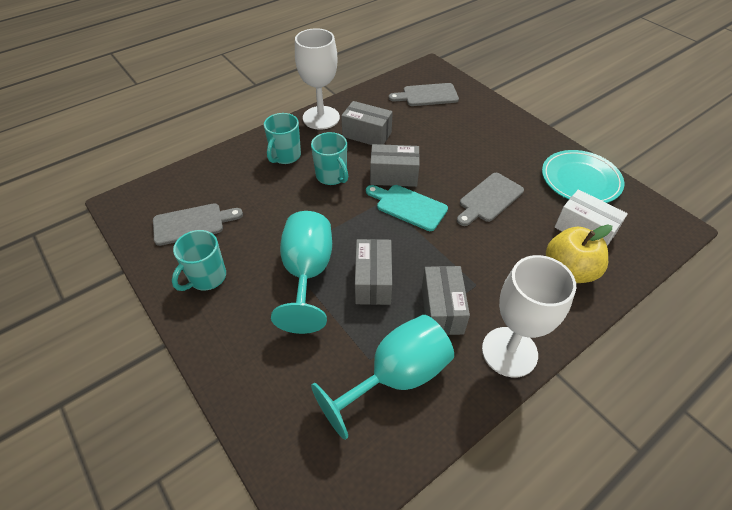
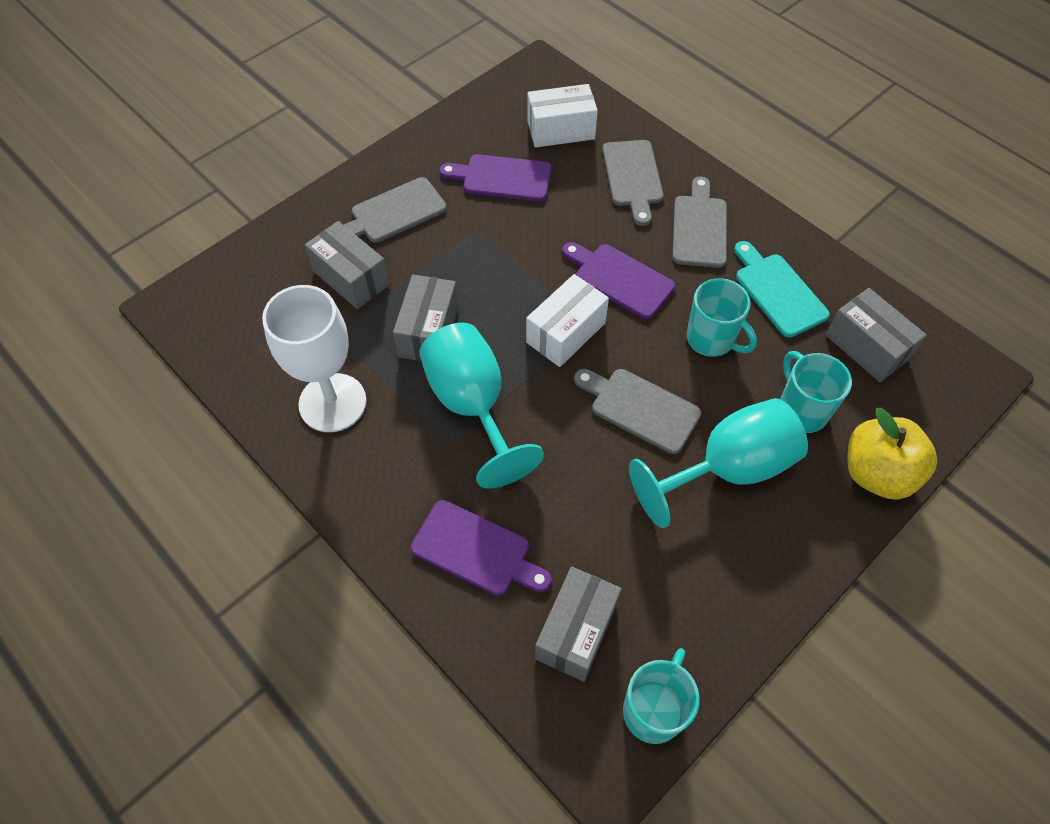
grey cutting board: 3 -> 4
purple cutting board: 0 -> 3
turquoise plate: 1 -> 0
white box: 1 -> 2
white goblet: 2 -> 1

